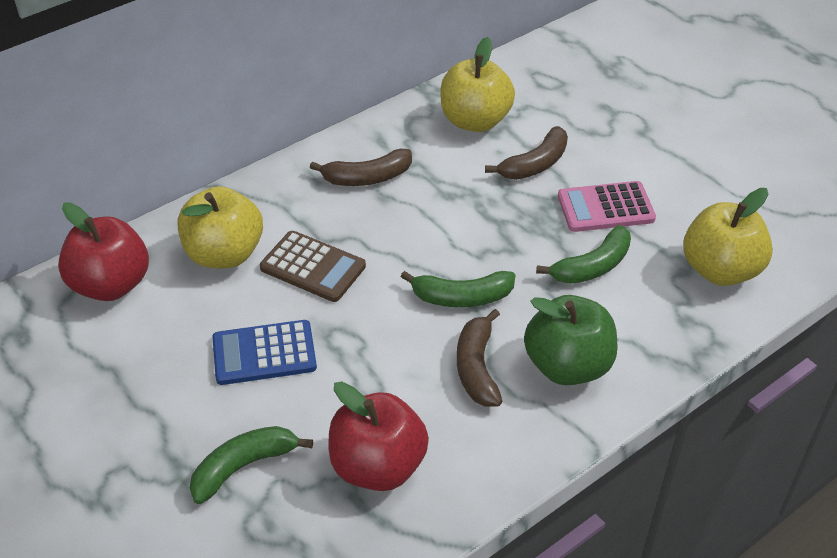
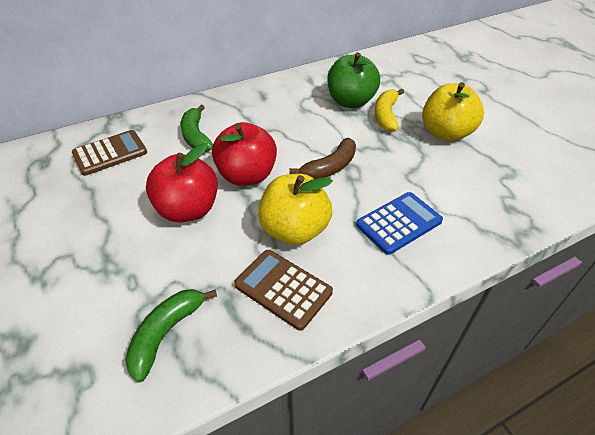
brown banana: 3 -> 1
brown calculator: 1 -> 2
green banana: 3 -> 2
pink calculator: 1 -> 0
yellow apple: 3 -> 2
yellow banana: 0 -> 1

